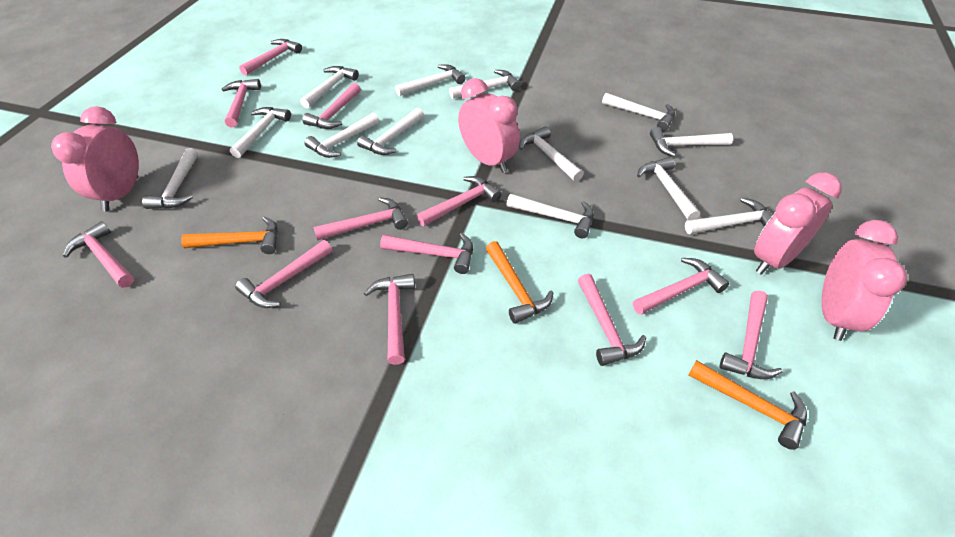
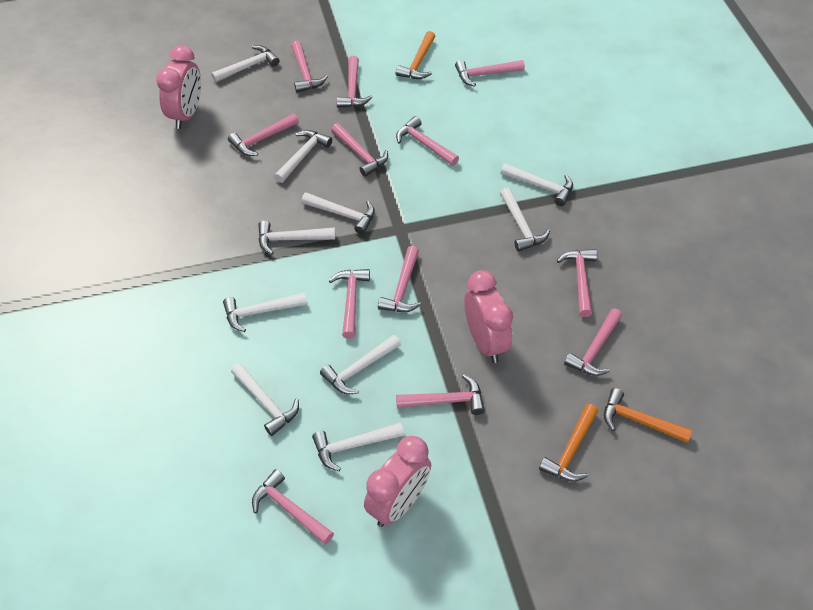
pink clock: 4 -> 3
white hammer: 13 -> 10

